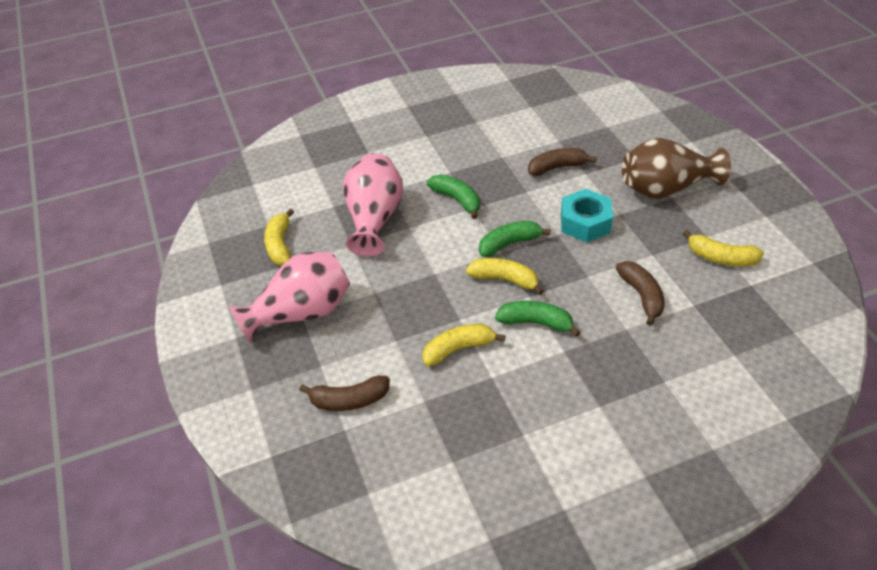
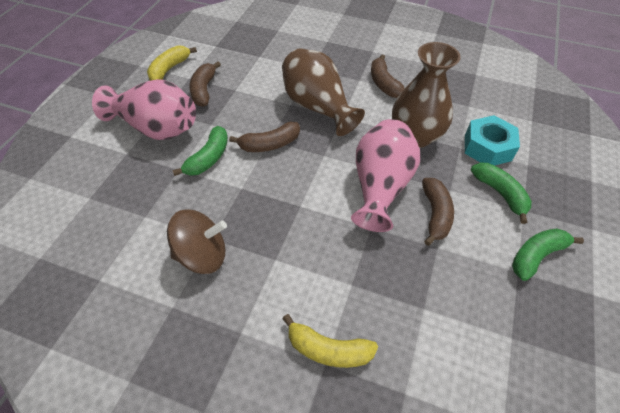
brown banana: 3 -> 4
brown spinning top: 0 -> 1
brown vase: 1 -> 2
yellow banana: 4 -> 2

